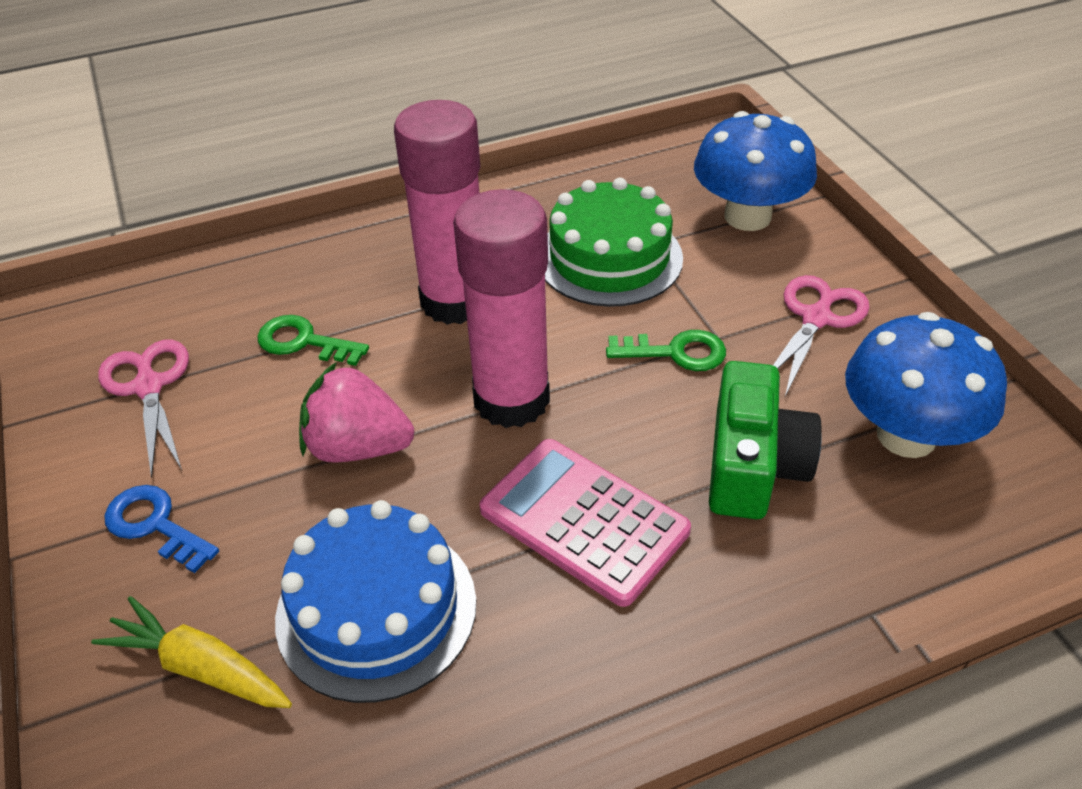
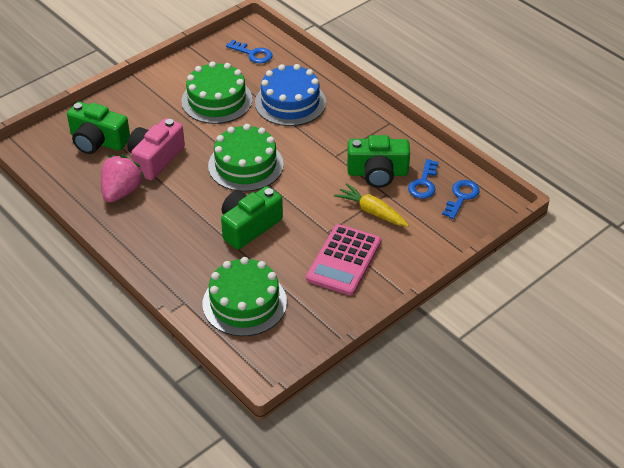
blue key: 1 -> 3
blue mushroom: 2 -> 0
green cake: 1 -> 3
green camera: 1 -> 3
green key: 2 -> 0
pink camera: 0 -> 1
pink glue stick: 2 -> 0
pink scissors: 2 -> 0

